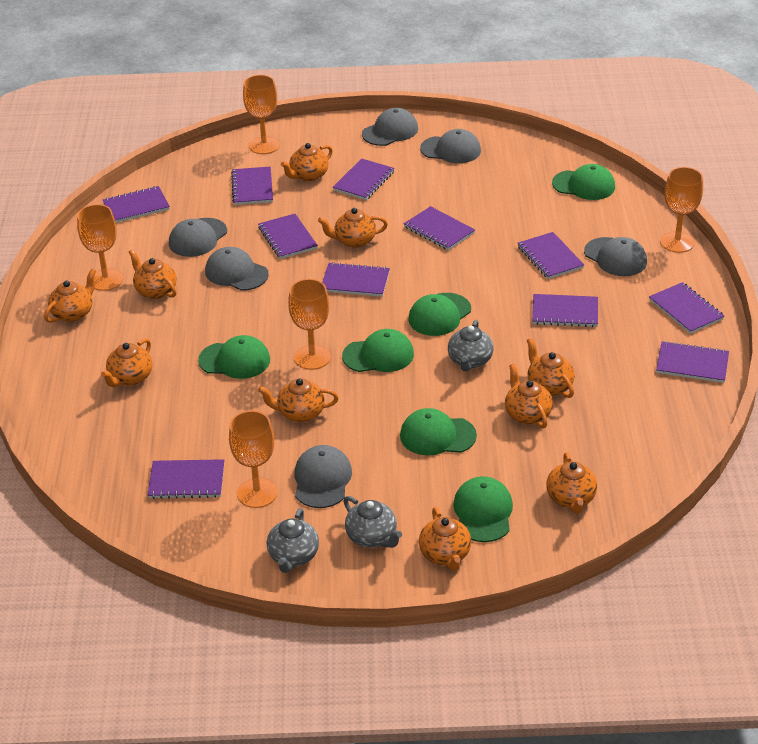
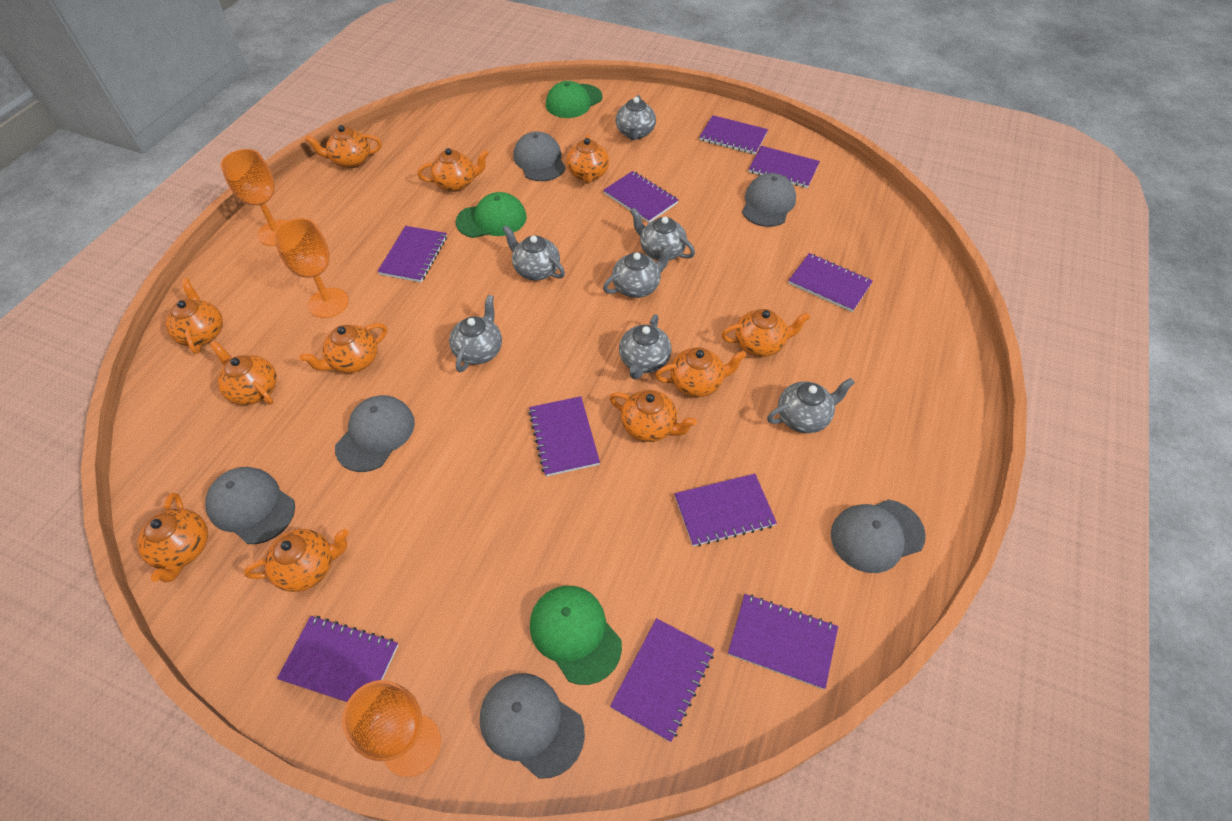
green cap: 6 -> 3
grey teapot: 3 -> 7
orange goblet: 5 -> 3
orange teapot: 10 -> 11
purple notebook: 11 -> 10

